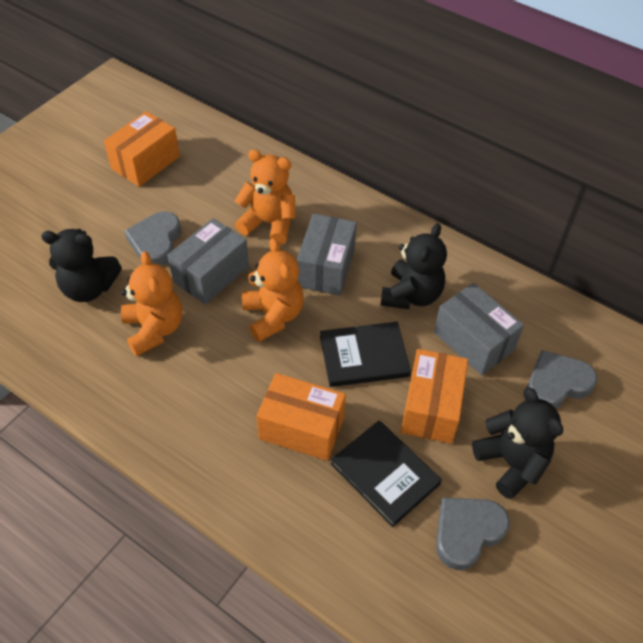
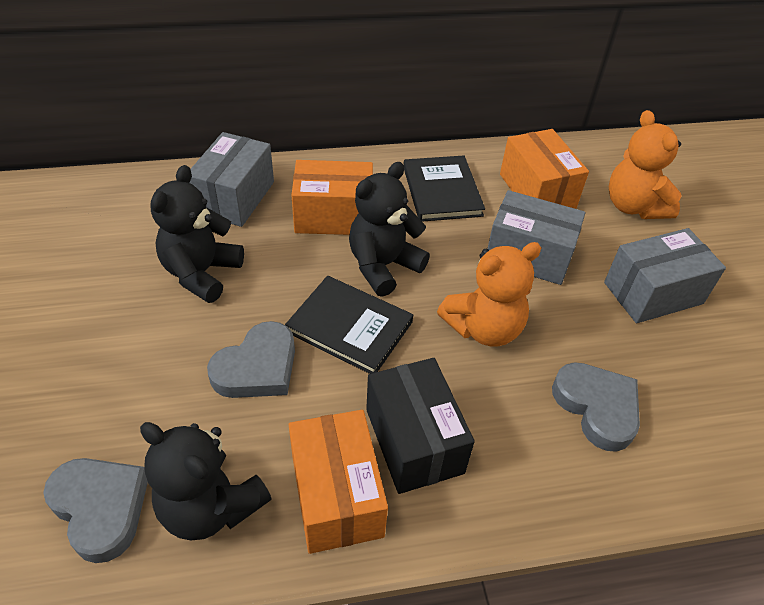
black box: 0 -> 1
orange teddy bear: 3 -> 2

